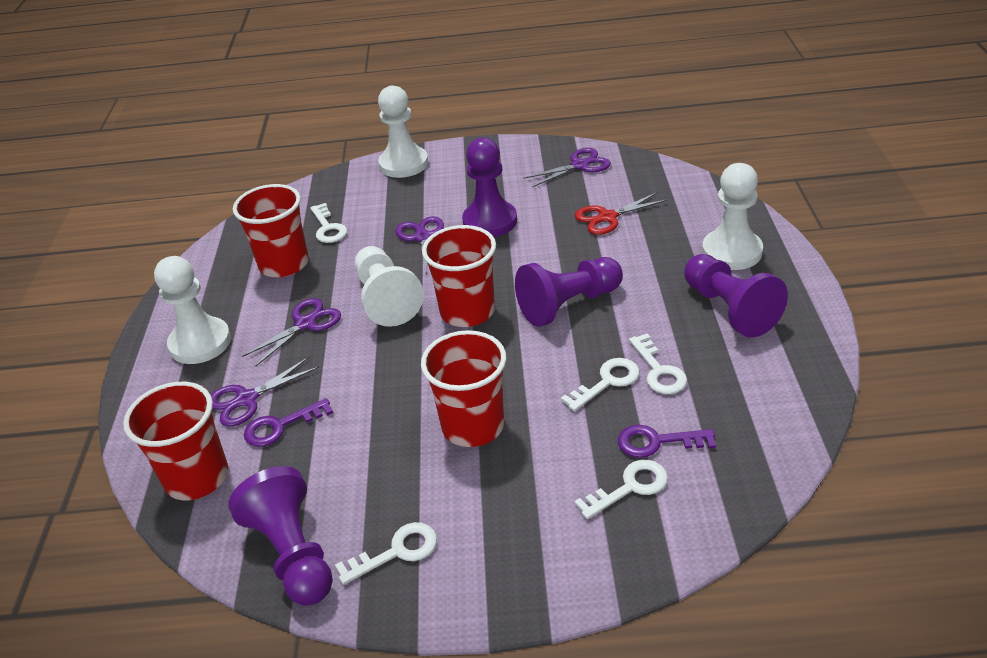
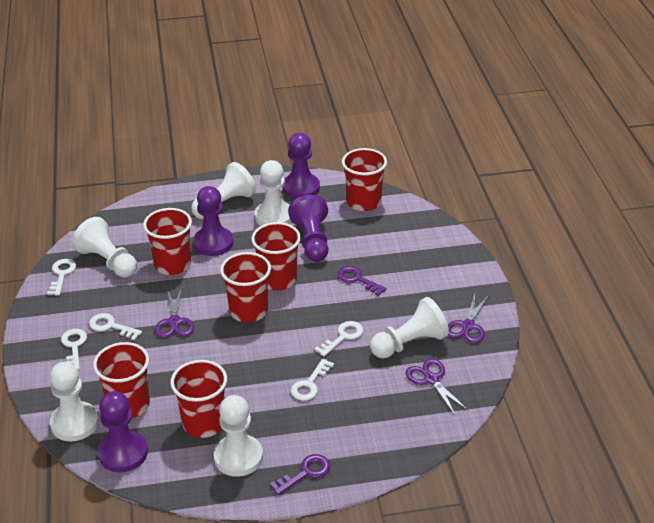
purple scissors: 4 -> 3
red cup: 4 -> 6
red scissors: 1 -> 0
white pawn: 4 -> 6

